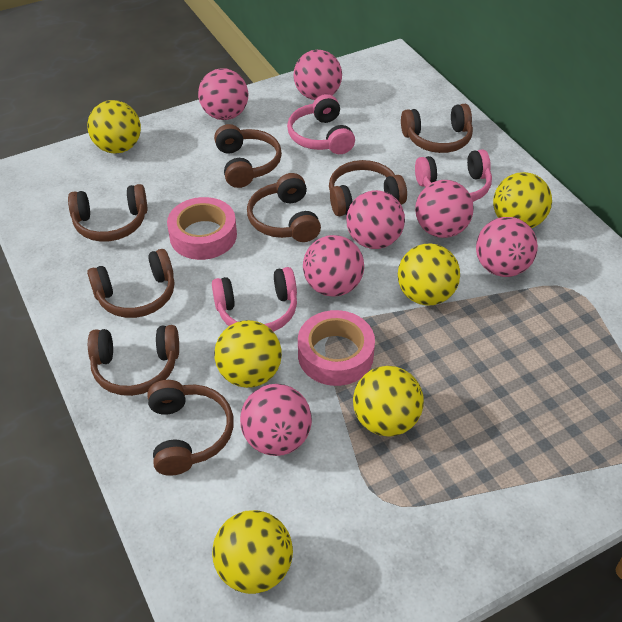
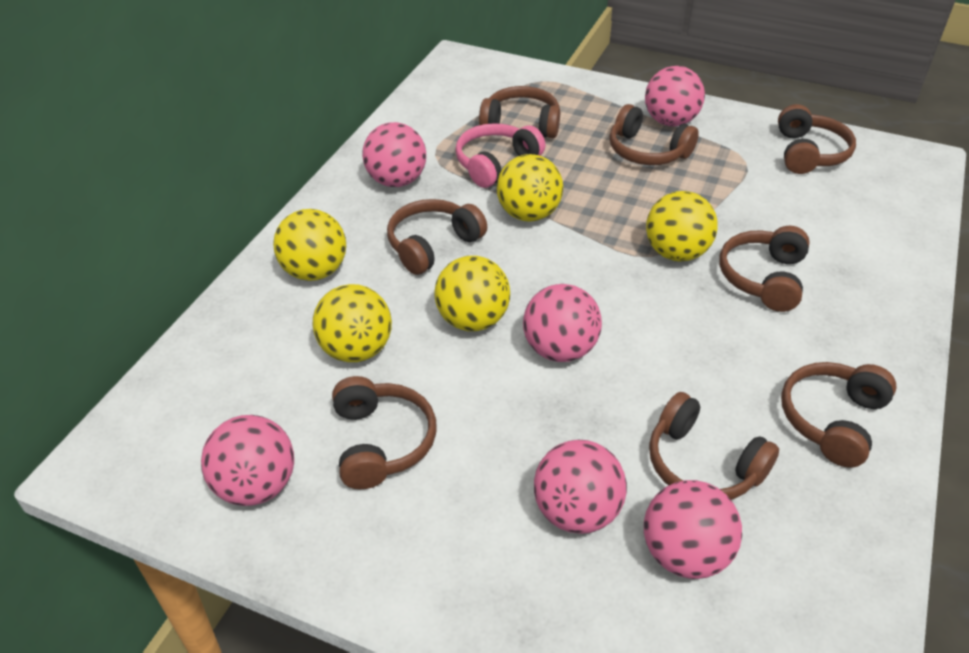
pink ball: 7 -> 6
pink headphones: 3 -> 1
pink tape: 2 -> 0
yellow ball: 6 -> 5

